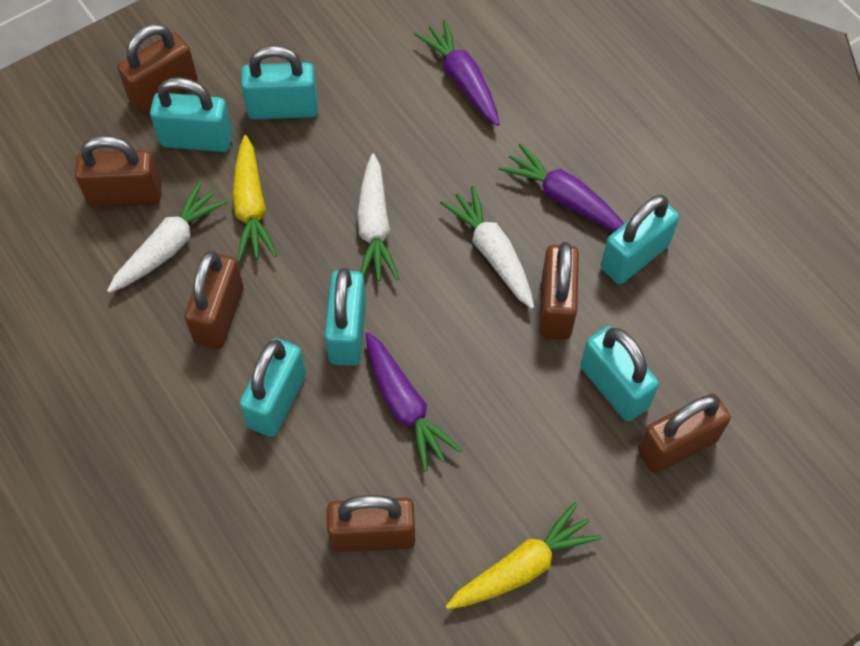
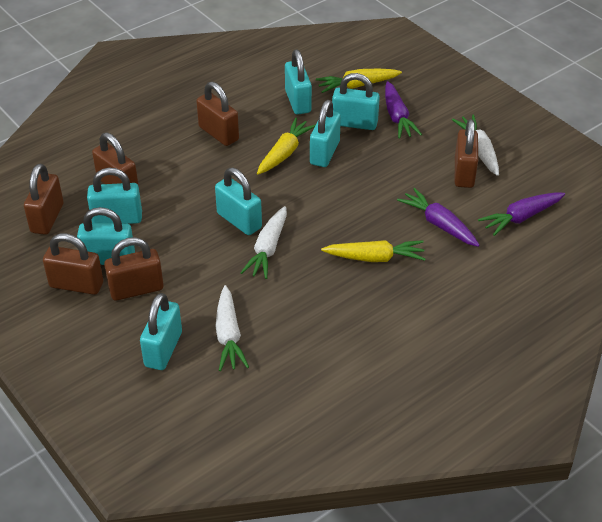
turquoise padlock: 6 -> 7
yellow carrot: 2 -> 3

